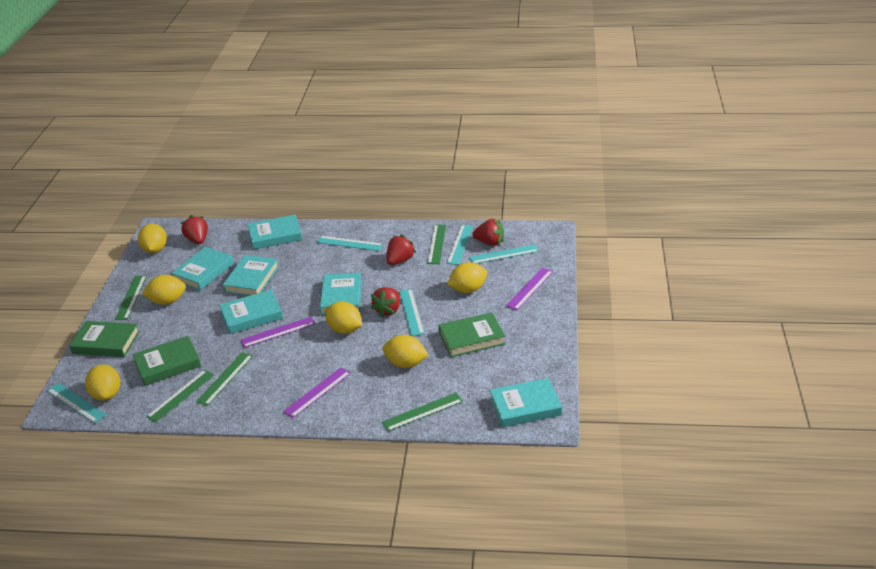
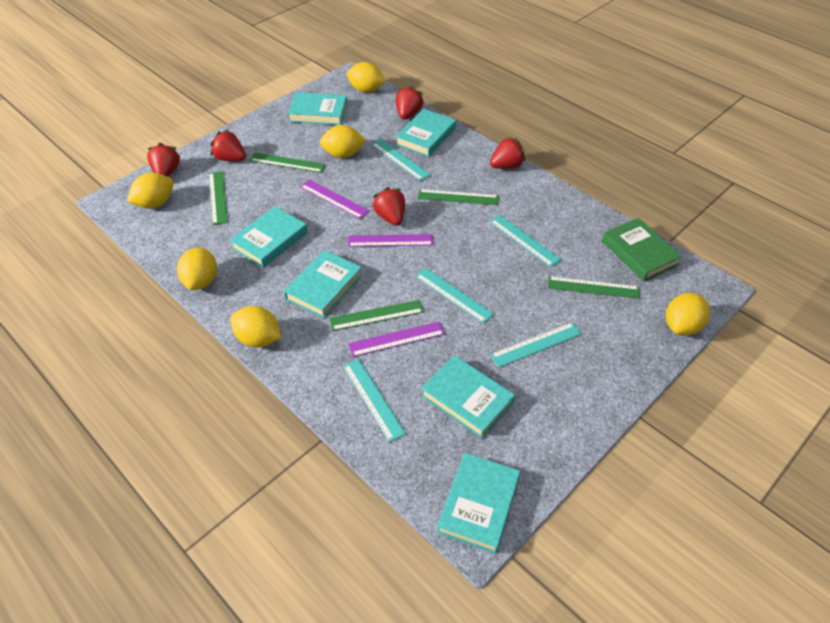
green book: 3 -> 1
red strawberry: 4 -> 5

